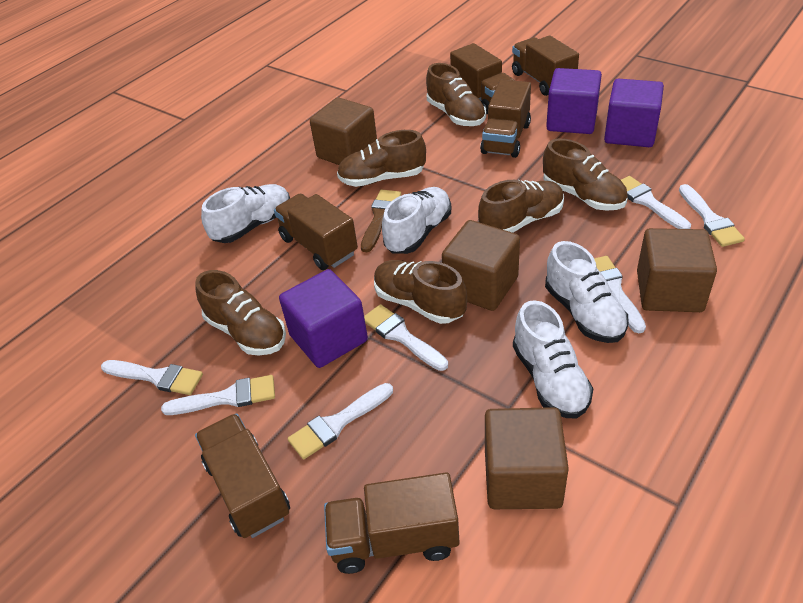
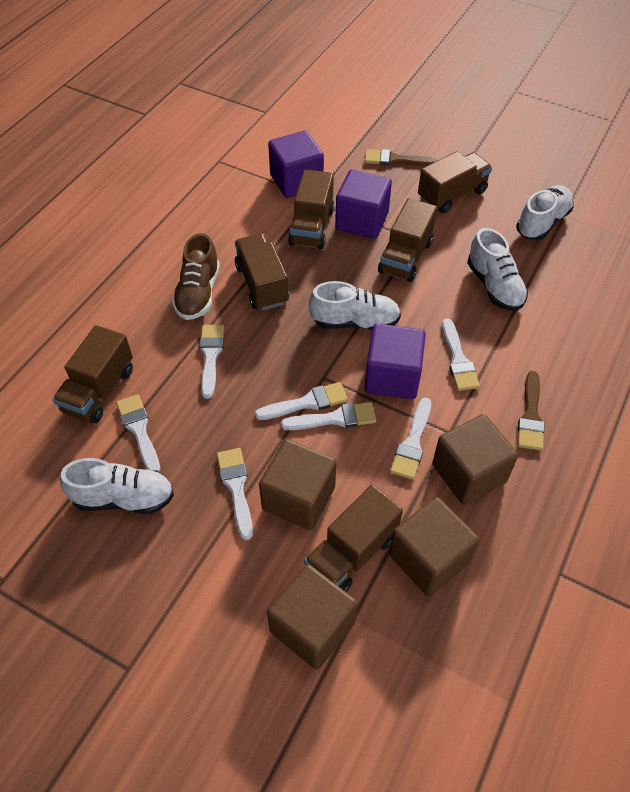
brown brush: 1 -> 2
brown shoe: 6 -> 1

